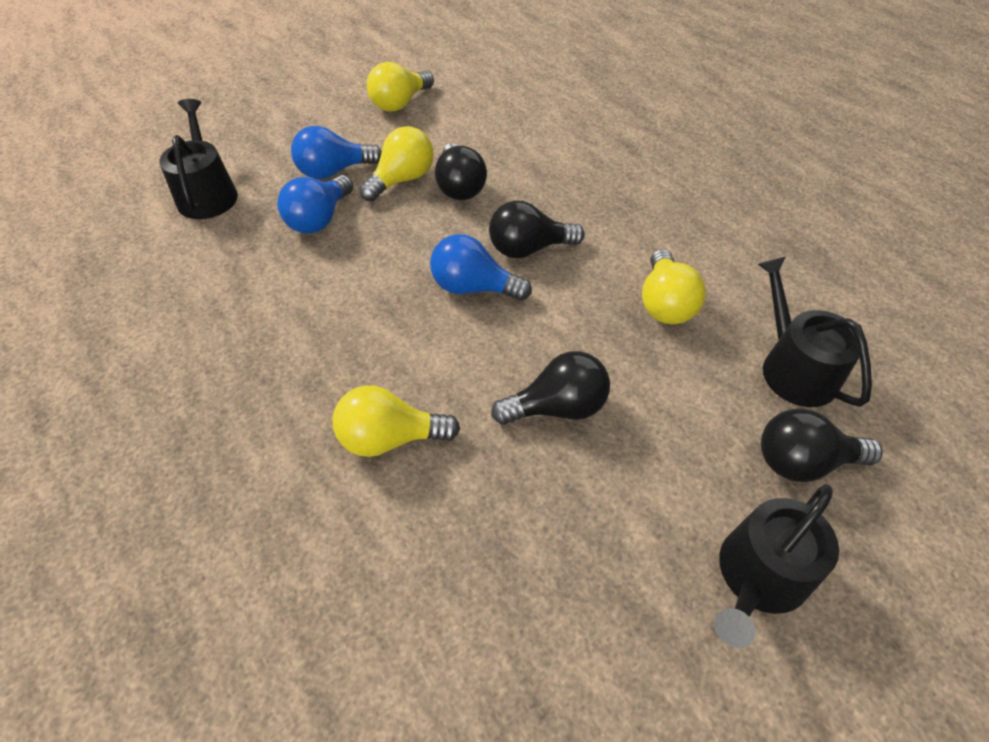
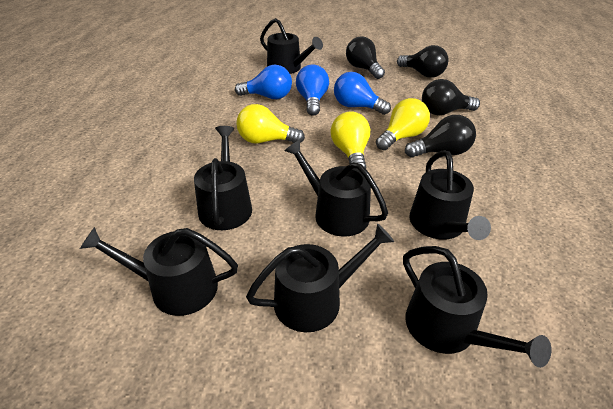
black watering can: 3 -> 7
yellow light bulb: 4 -> 3

